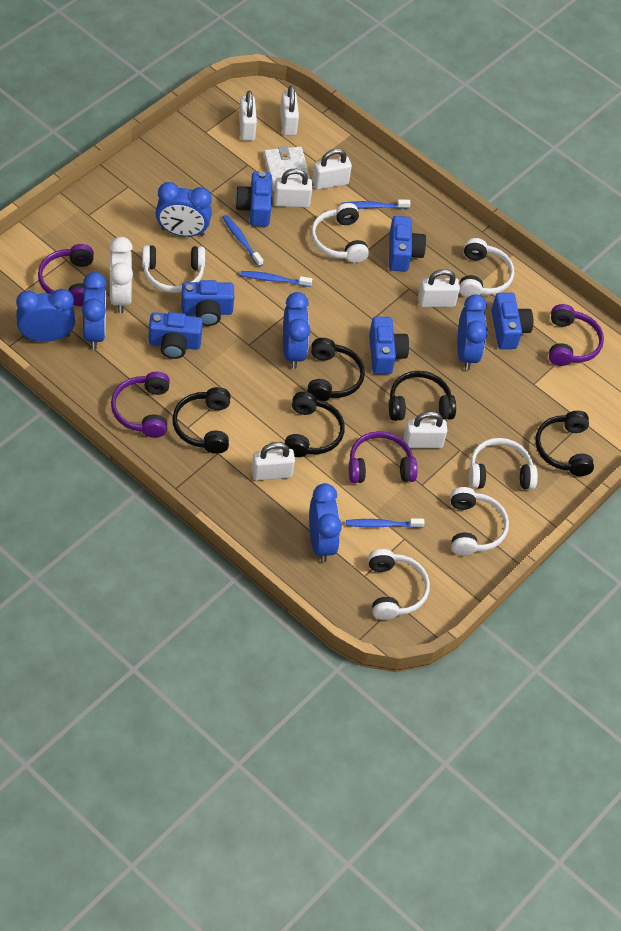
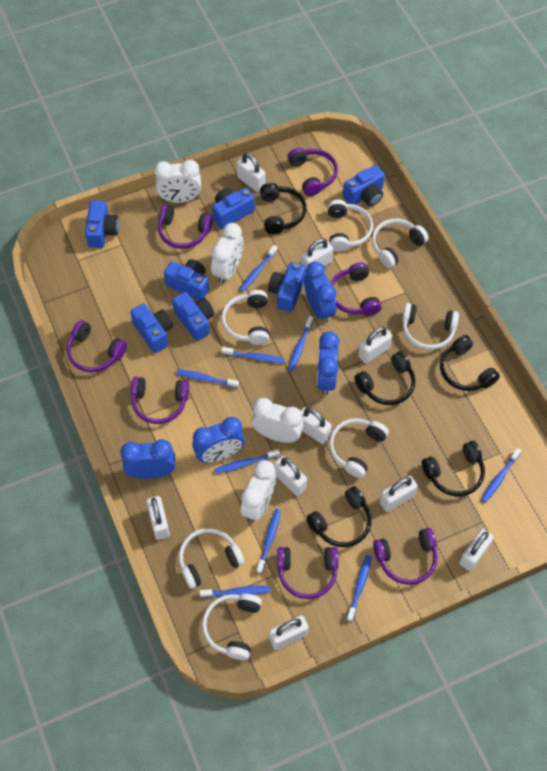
blue camera: 6 -> 7
blue clock: 6 -> 4
blue toothbrush: 4 -> 9
purple headphones: 4 -> 7
white clock: 1 -> 4
white headphones: 6 -> 7
white padlock: 7 -> 9
white wallet: 1 -> 0

